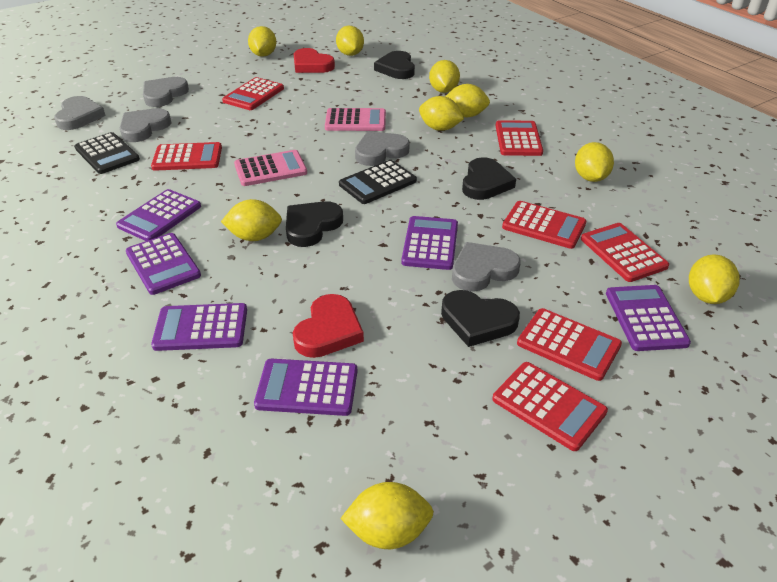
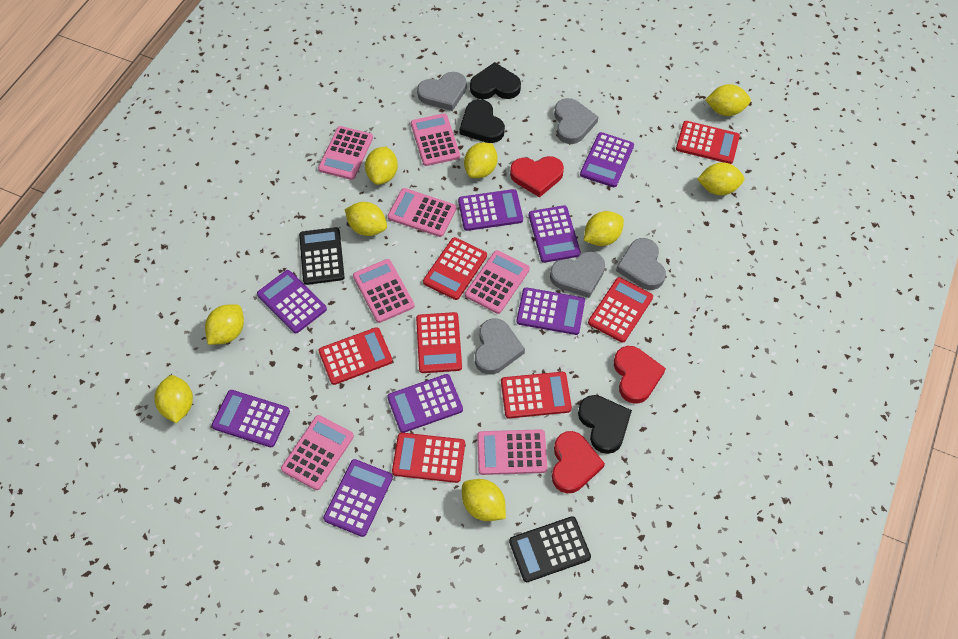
black heart: 4 -> 3
pink calculator: 2 -> 7
purple calculator: 6 -> 8
red heart: 2 -> 3

